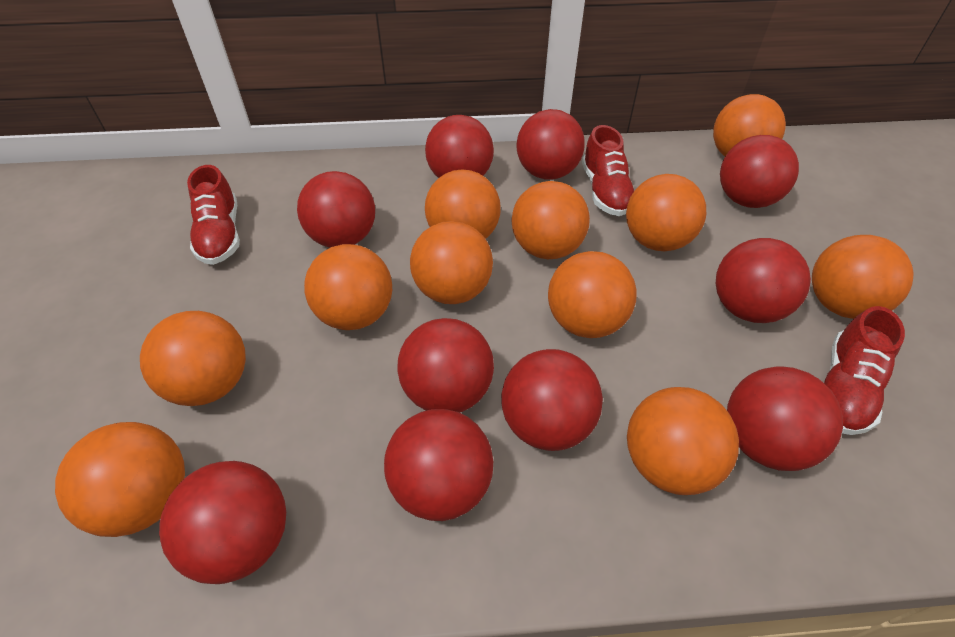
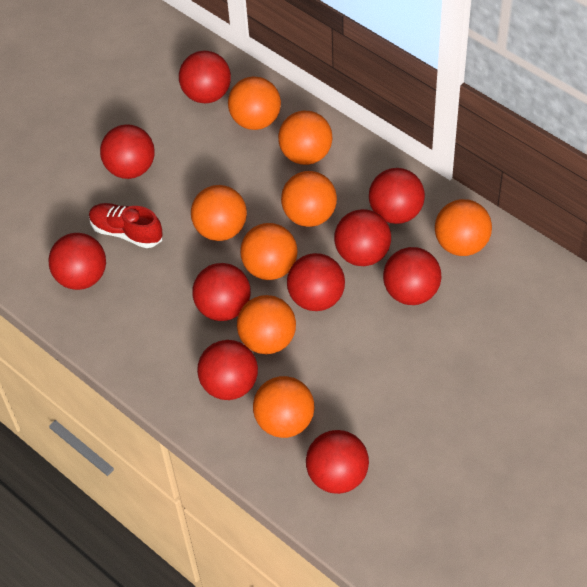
orange ball: 11 -> 8
red shoe: 3 -> 1

